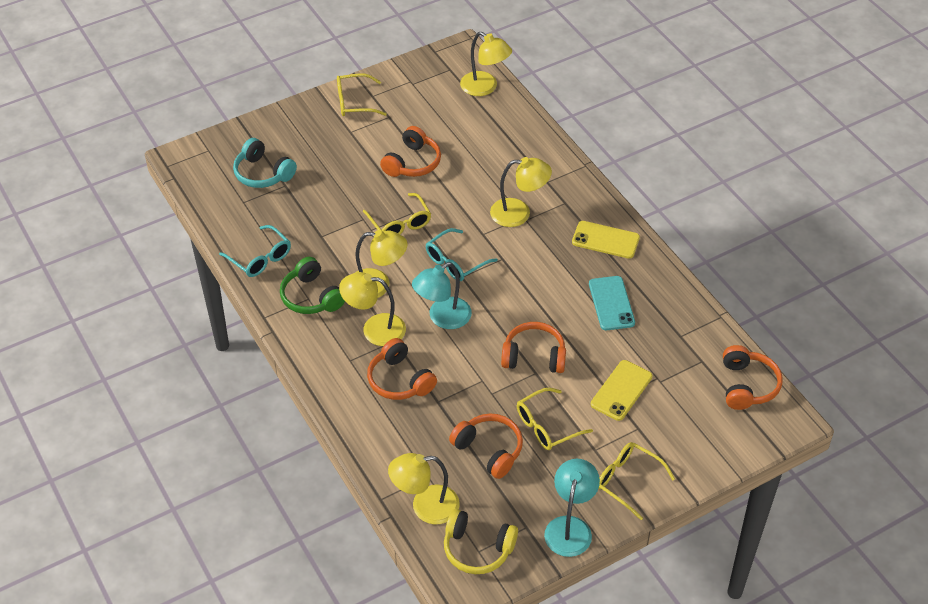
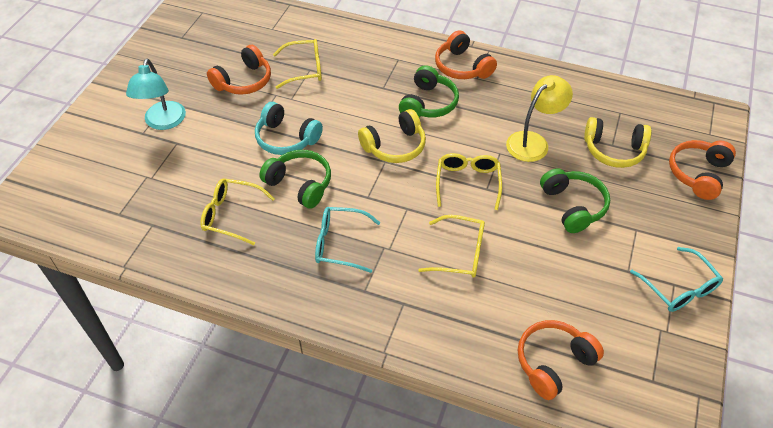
green headphones: 1 -> 3
orange headphones: 5 -> 4
turquoise lamp: 2 -> 1
turquoise phone: 1 -> 0
yellow headphones: 1 -> 2
yellow lamp: 5 -> 1
yellow phone: 2 -> 0

